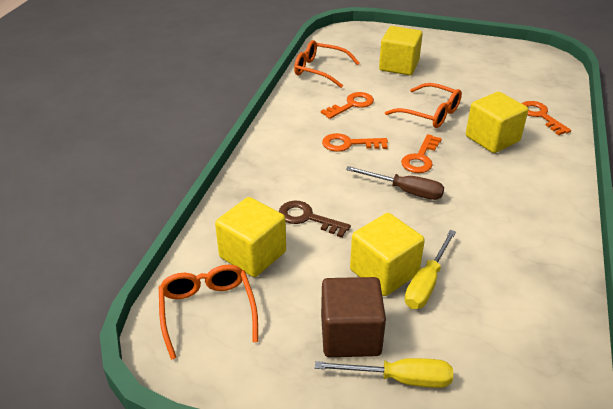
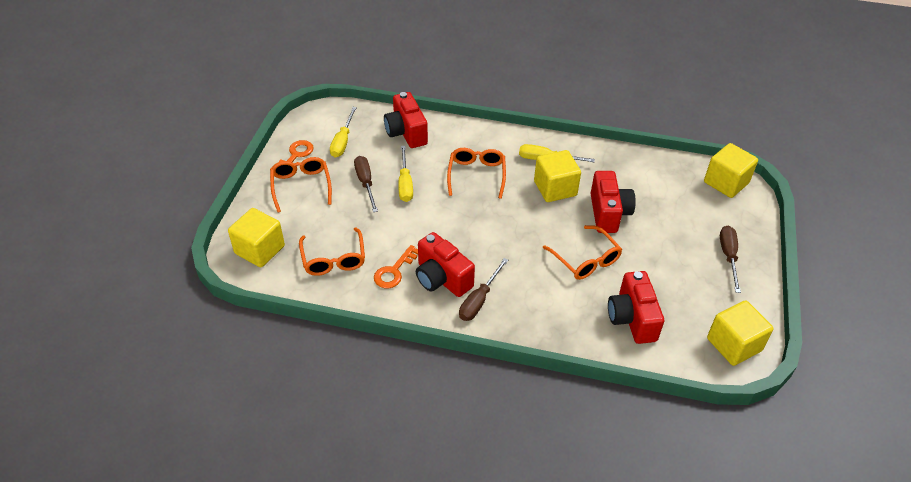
brown cube: 1 -> 0
brown key: 1 -> 0
brown screwdriver: 1 -> 3
orange glasses: 3 -> 4
orange key: 4 -> 2
red camera: 0 -> 4
yellow screwdriver: 2 -> 3

